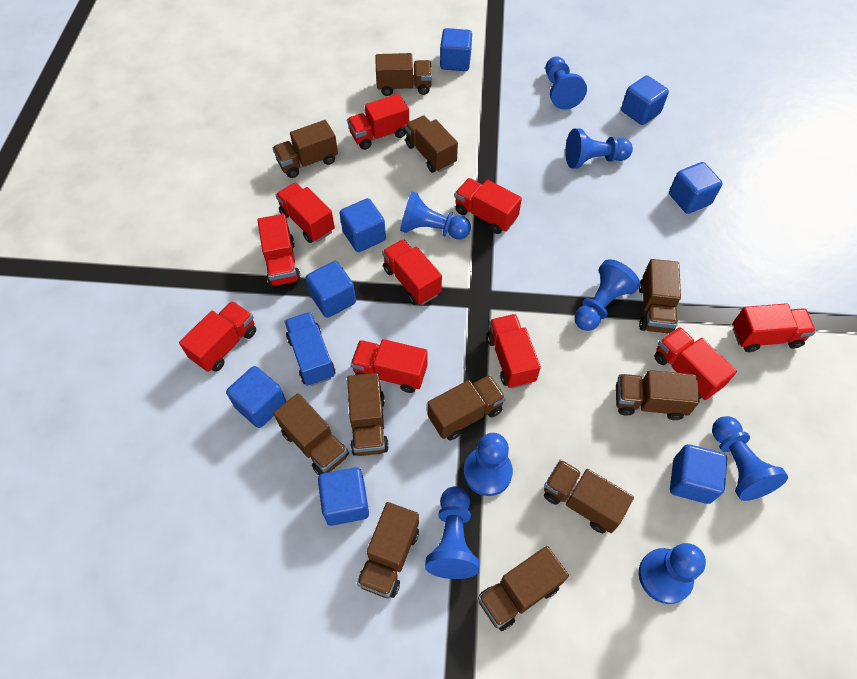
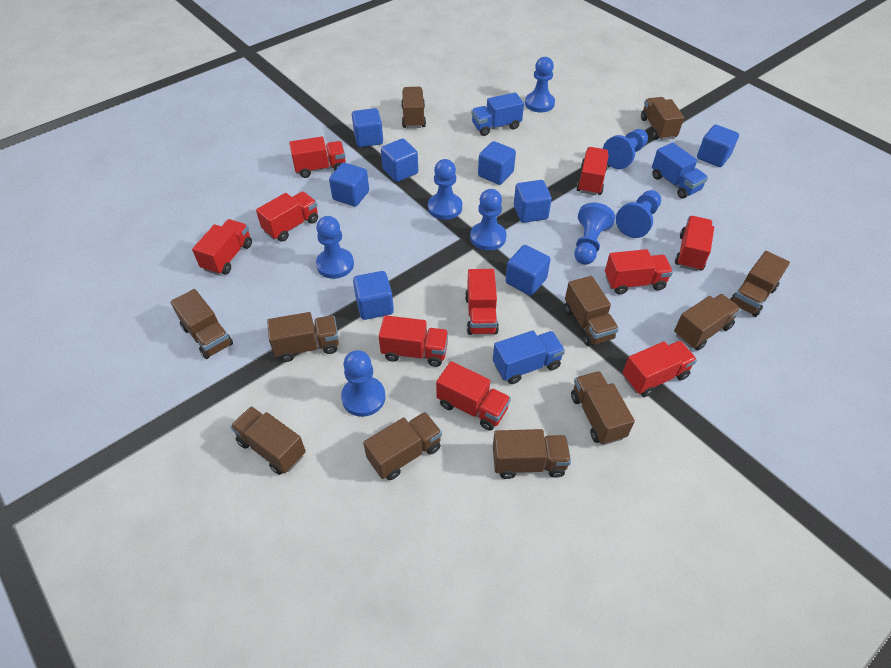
blue truck: 1 -> 3

